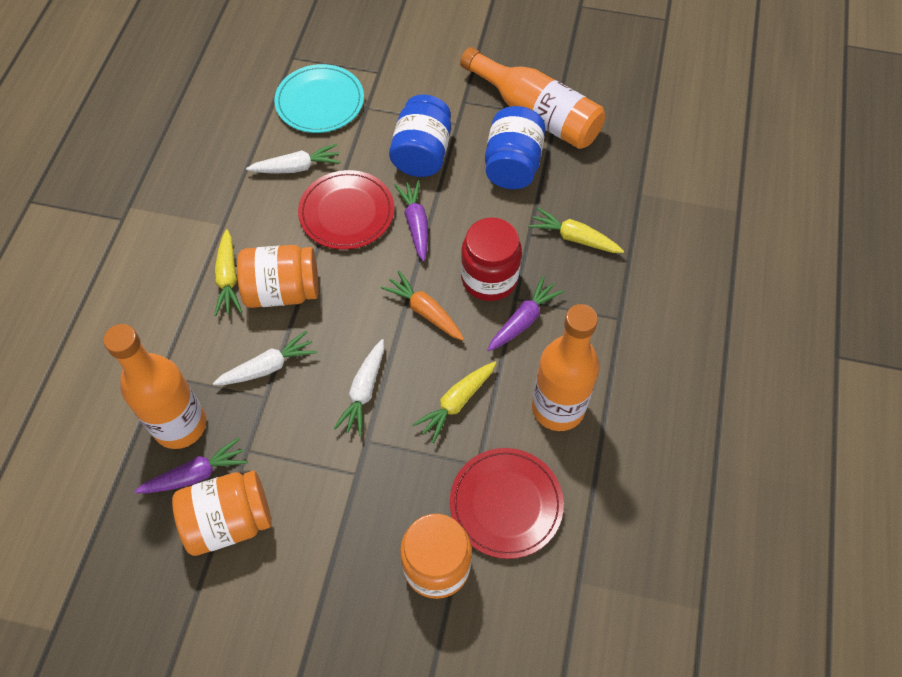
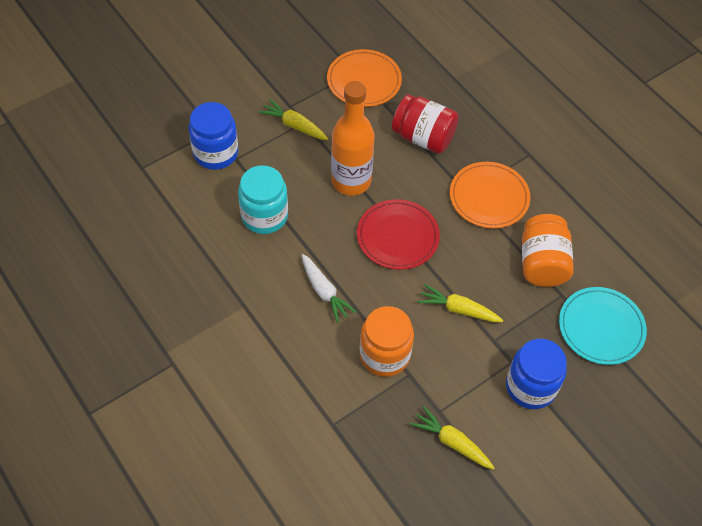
orange bottle: 3 -> 1
orange carrot: 1 -> 0
orange jar: 3 -> 2
orange plate: 0 -> 2
purple carrot: 3 -> 0
red plate: 2 -> 1
turquoise jar: 0 -> 1
white carrot: 3 -> 1

